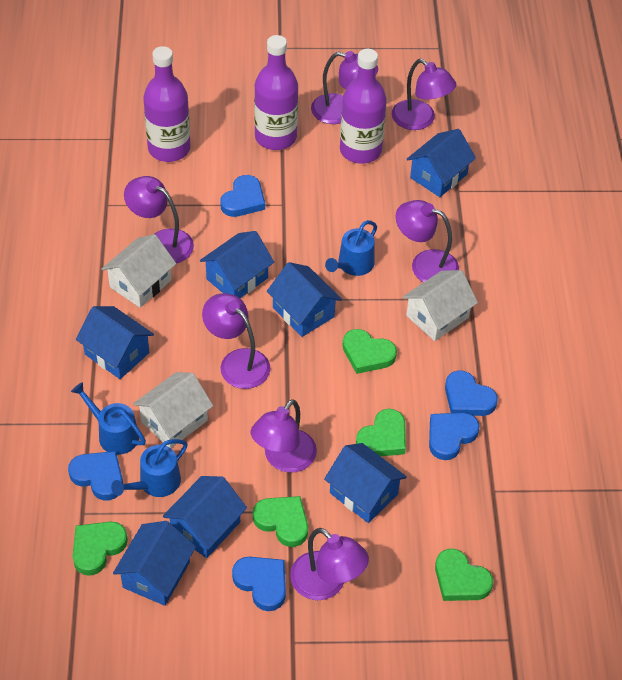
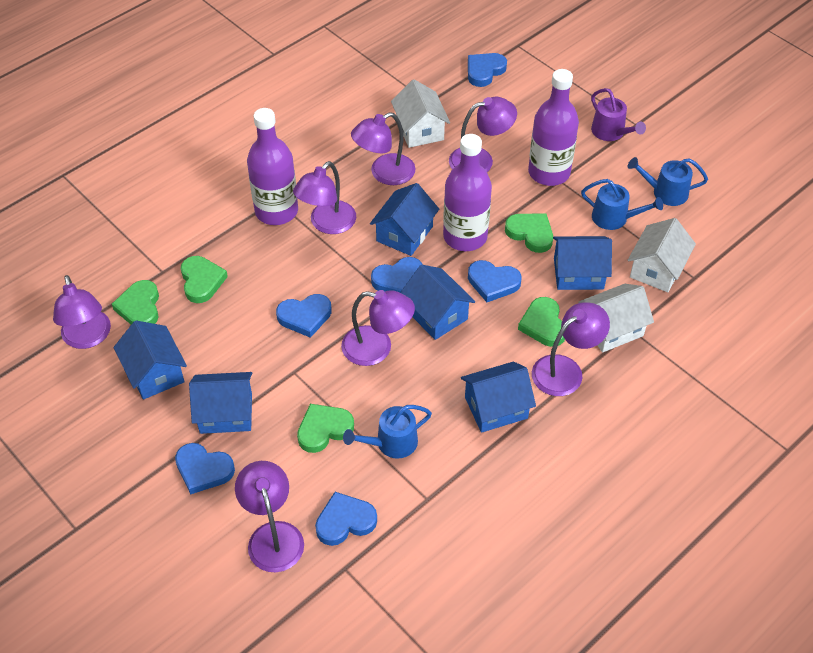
blue heart: 5 -> 6
blue house: 7 -> 6
purple watering can: 0 -> 1

